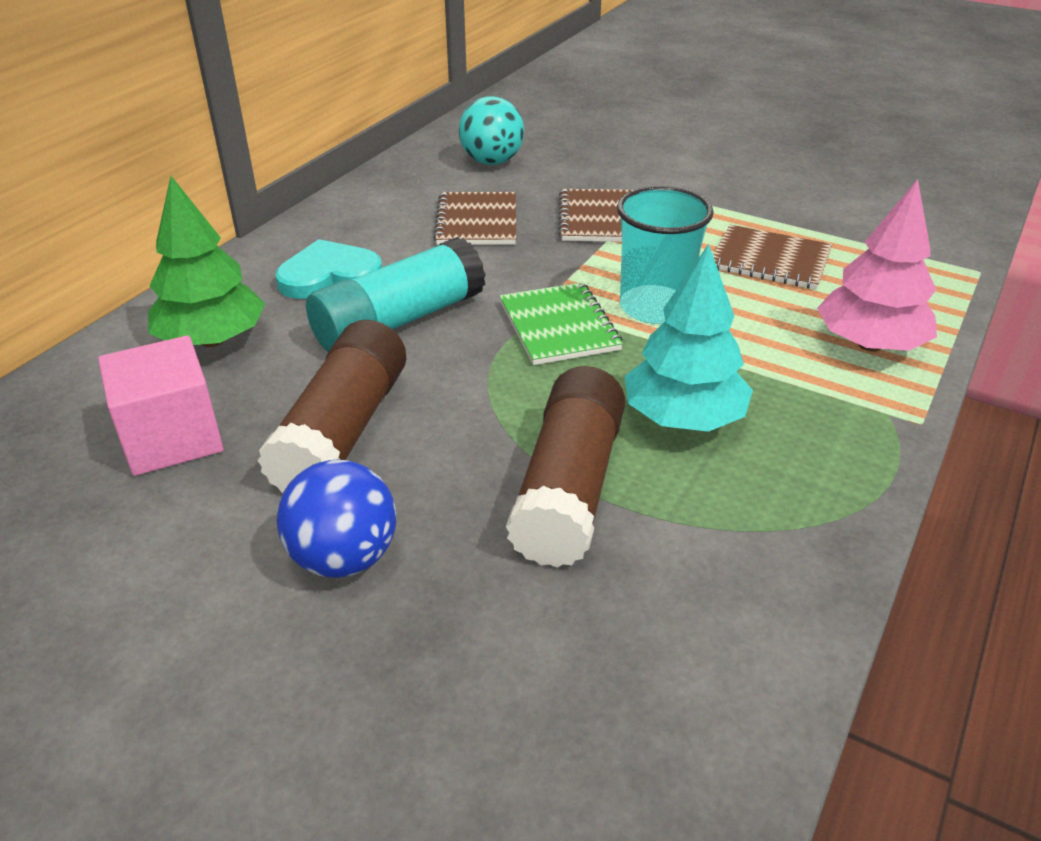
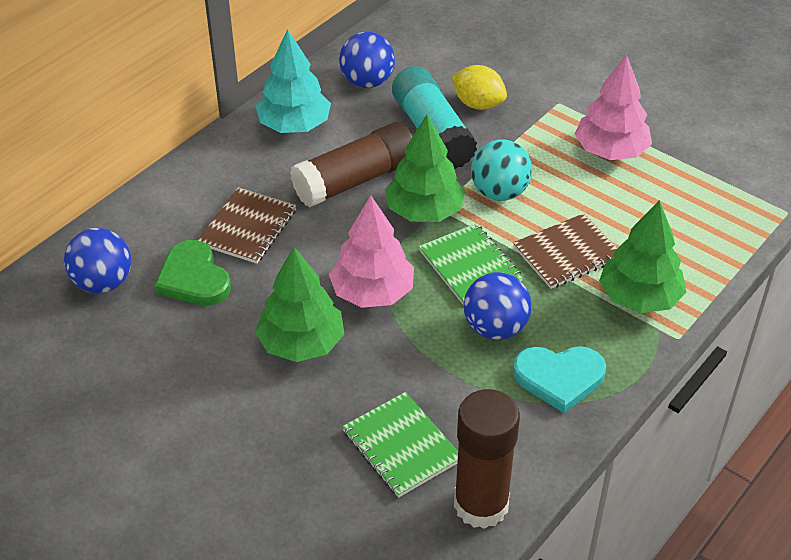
blue ball: 1 -> 3
brown notebook: 3 -> 2
green heart: 0 -> 1
green notebook: 1 -> 2
green tree: 1 -> 3
pink cube: 1 -> 0
pink tree: 1 -> 2
turquoise cup: 1 -> 0
yellow lemon: 0 -> 1

